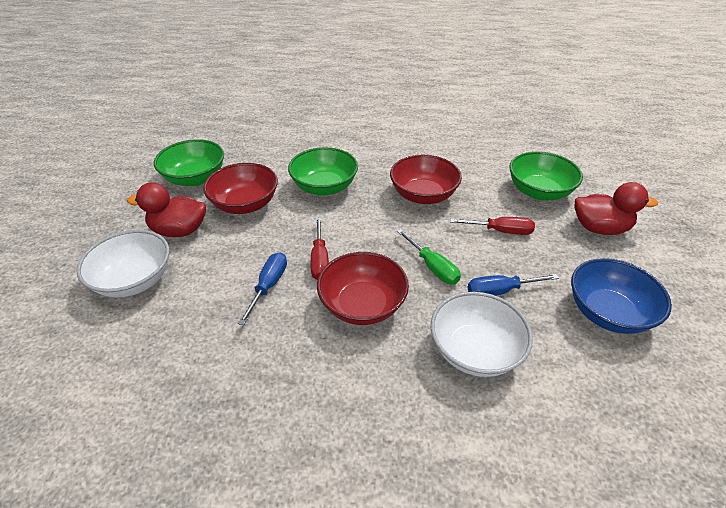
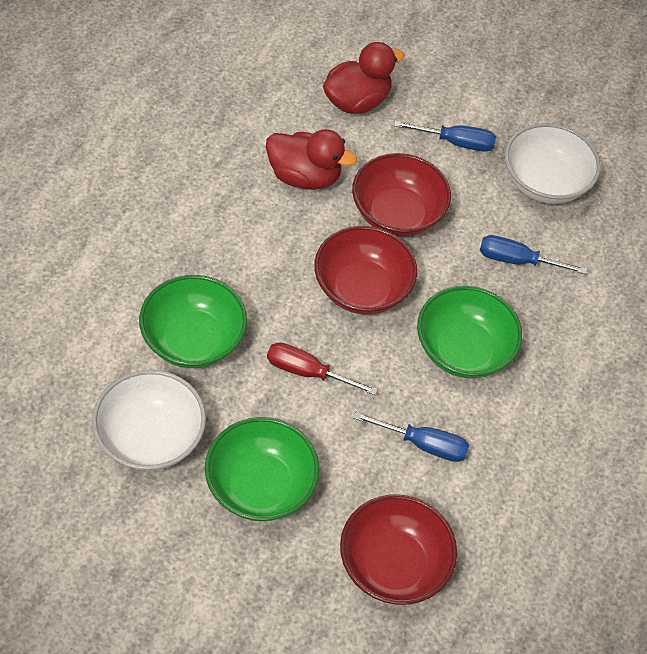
blue bowl: 1 -> 0
blue screwdriver: 2 -> 3
green screwdriver: 1 -> 0
red screwdriver: 2 -> 1

